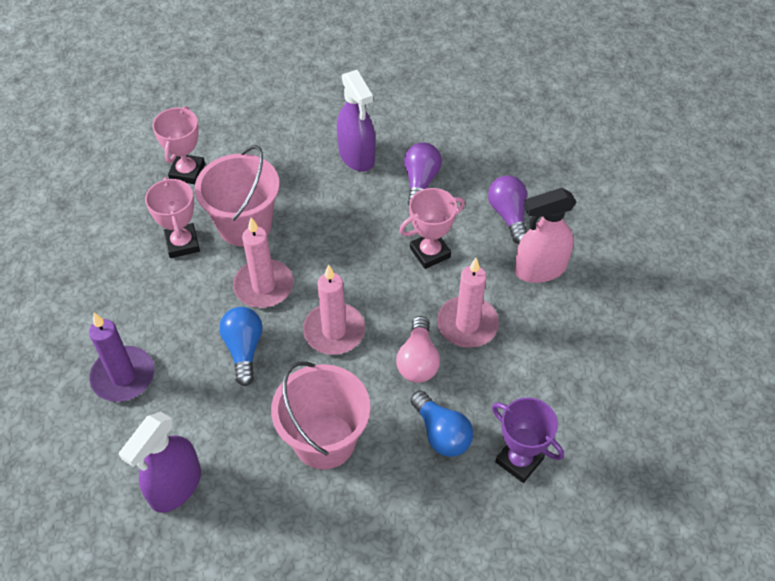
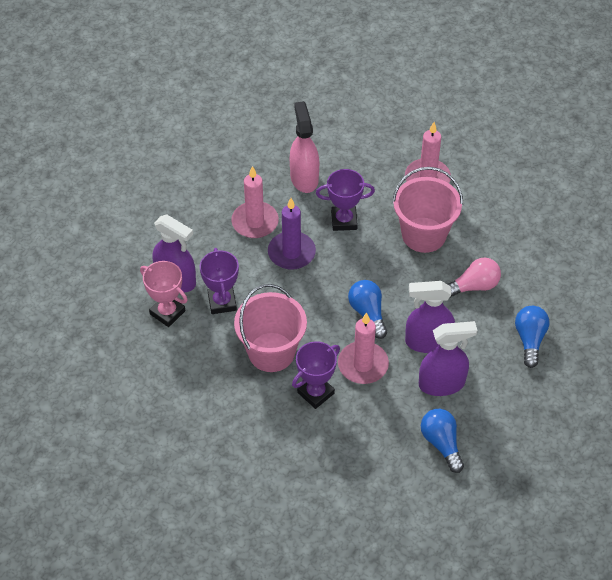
blue light bulb: 2 -> 3
pink trophy: 3 -> 1
purple light bulb: 2 -> 0
purple spray bottle: 2 -> 3
purple trophy: 1 -> 3

